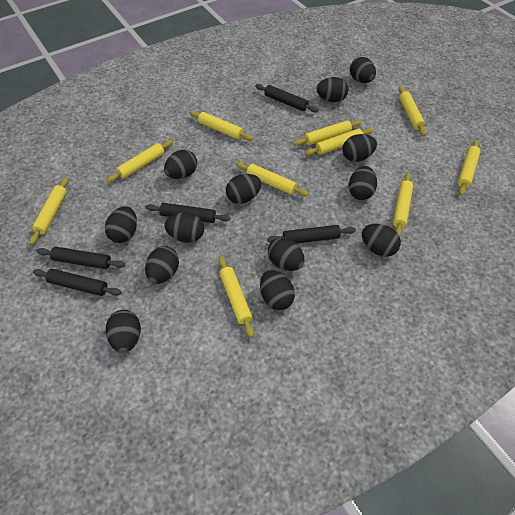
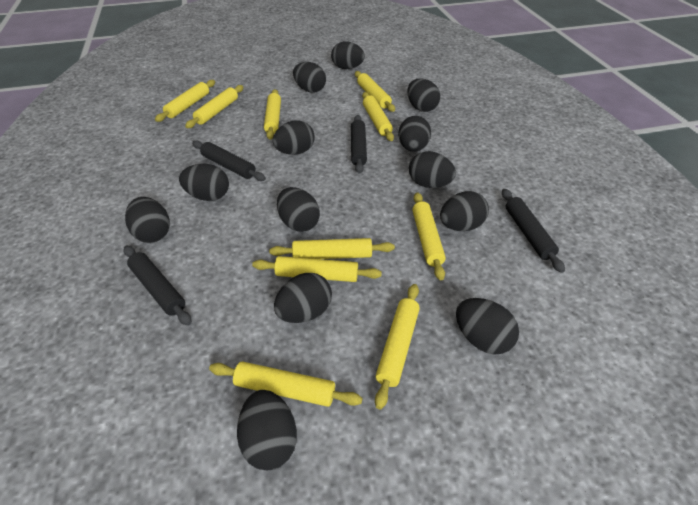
black rolling pin: 5 -> 4

